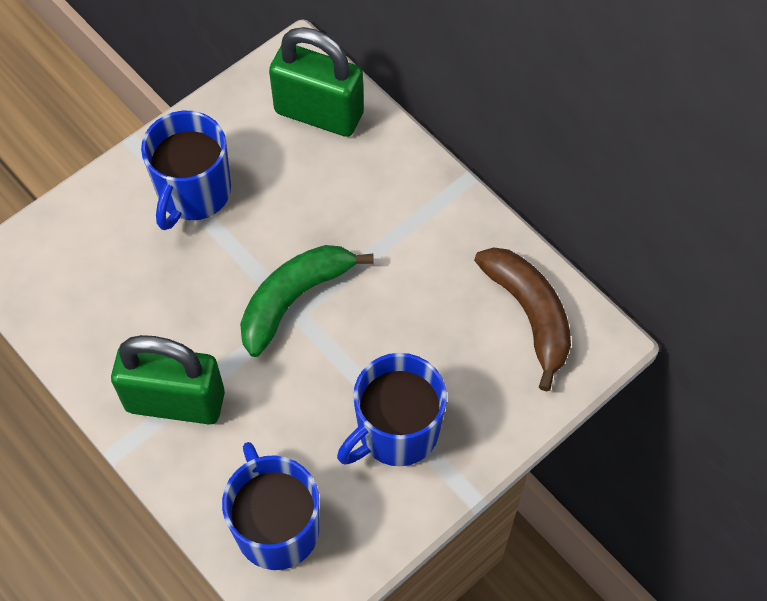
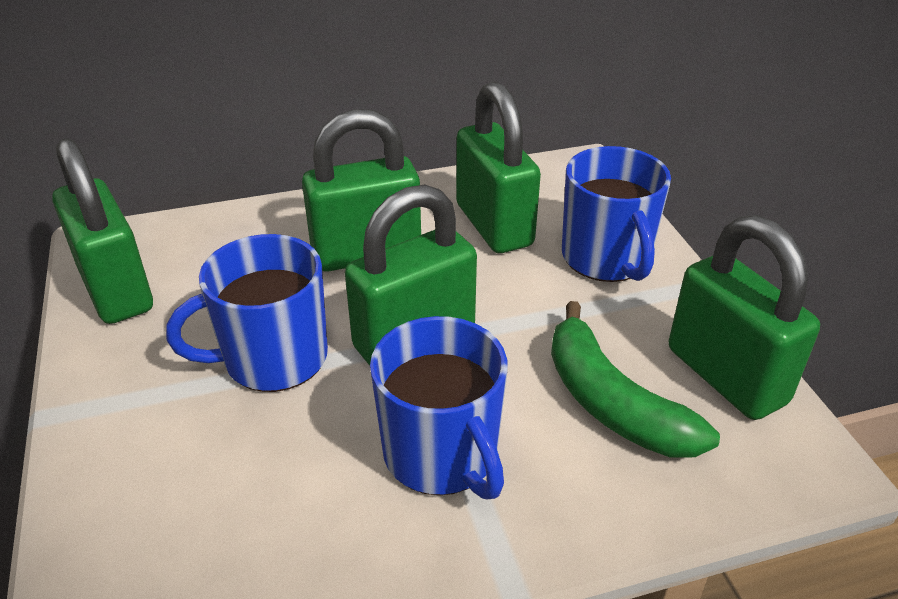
brown banana: 1 -> 0
green padlock: 2 -> 5

